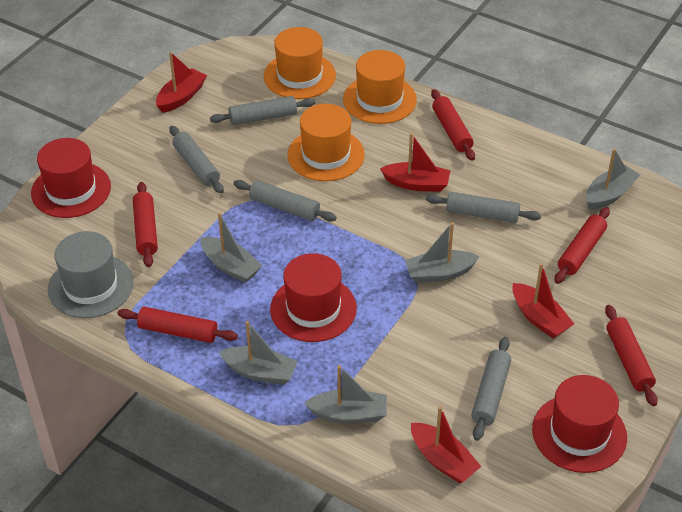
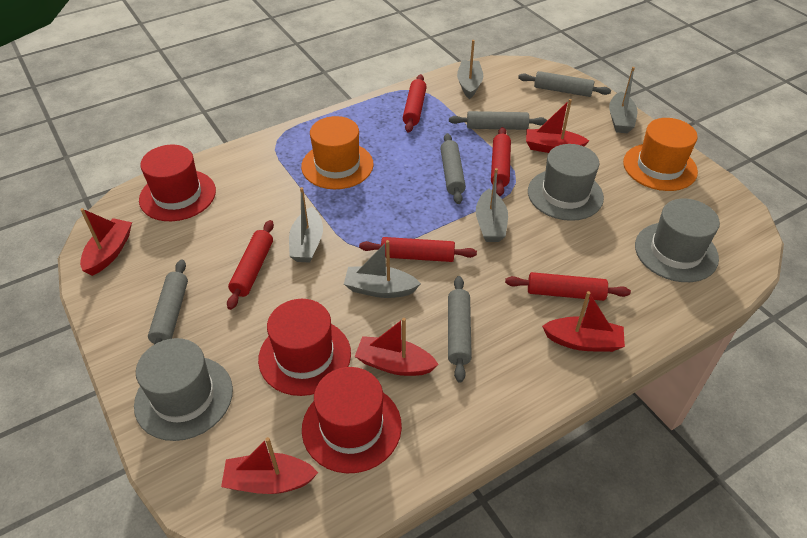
grey hat: 1 -> 3
orange hat: 3 -> 2
red boat: 4 -> 5

